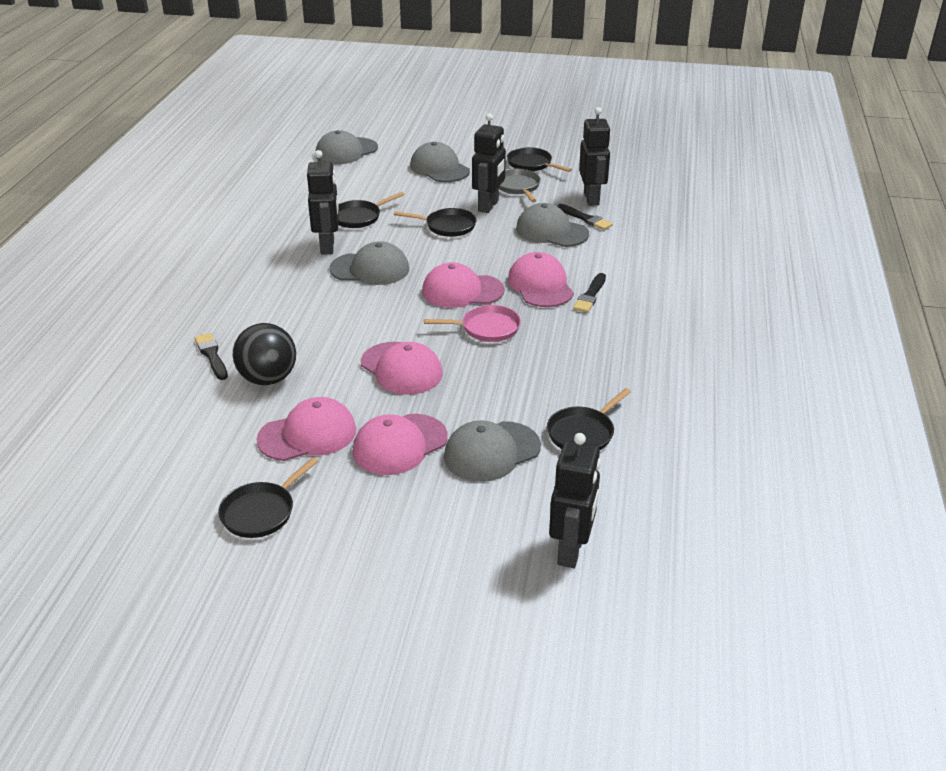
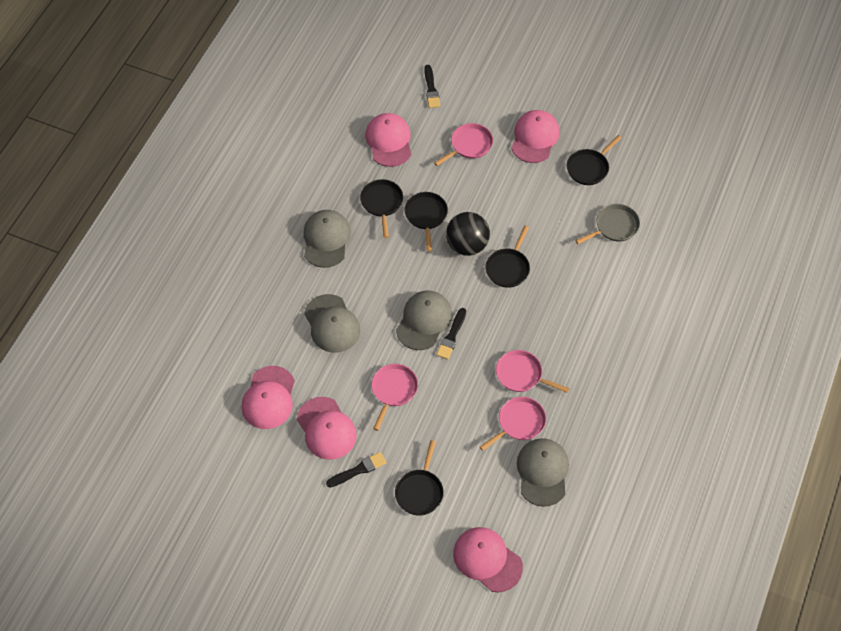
black robot: 4 -> 0
grey cap: 5 -> 4
pink pan: 1 -> 4

